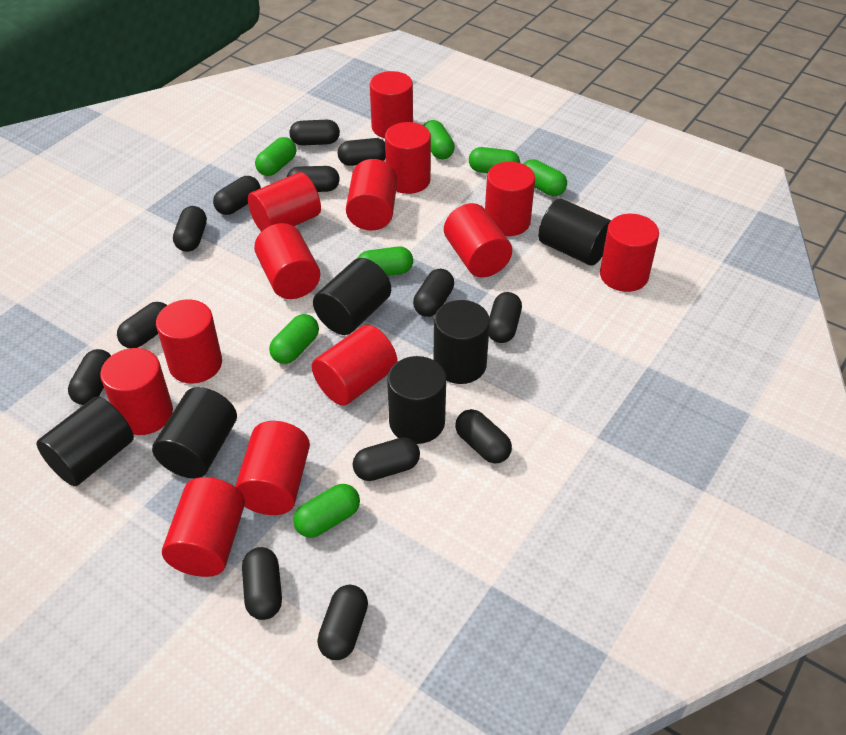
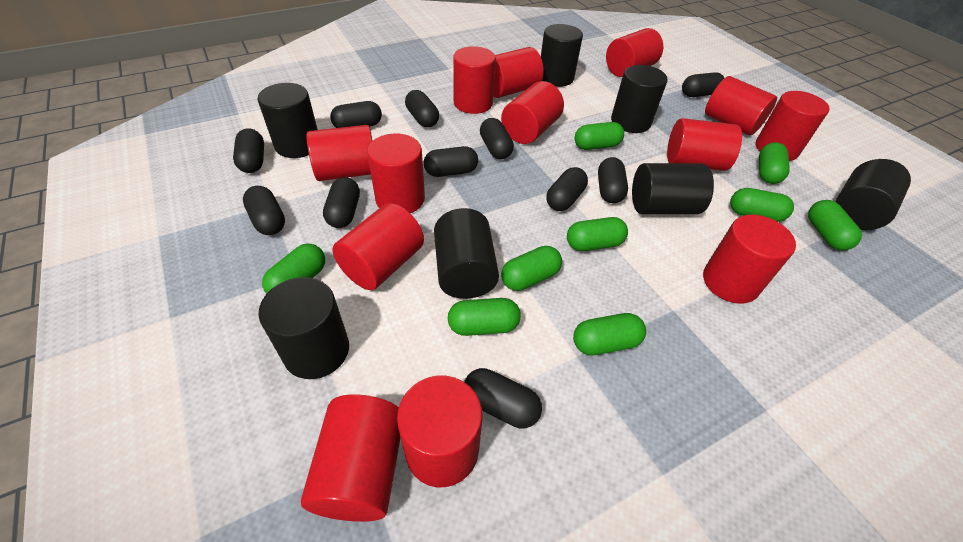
black capsule: 13 -> 11
black cylinder: 6 -> 7
green capsule: 7 -> 9

